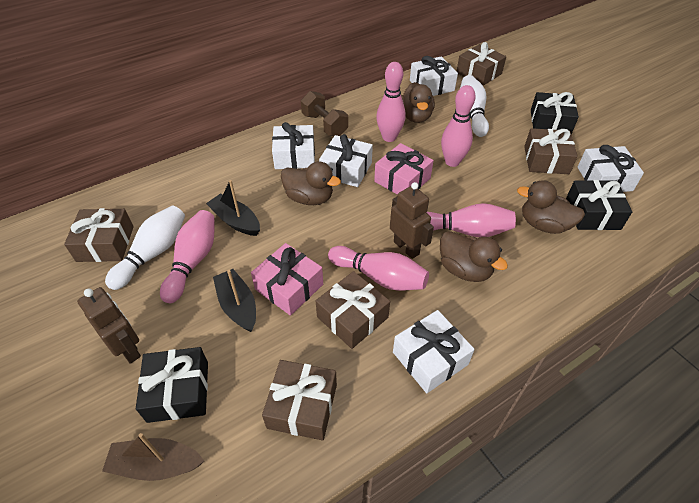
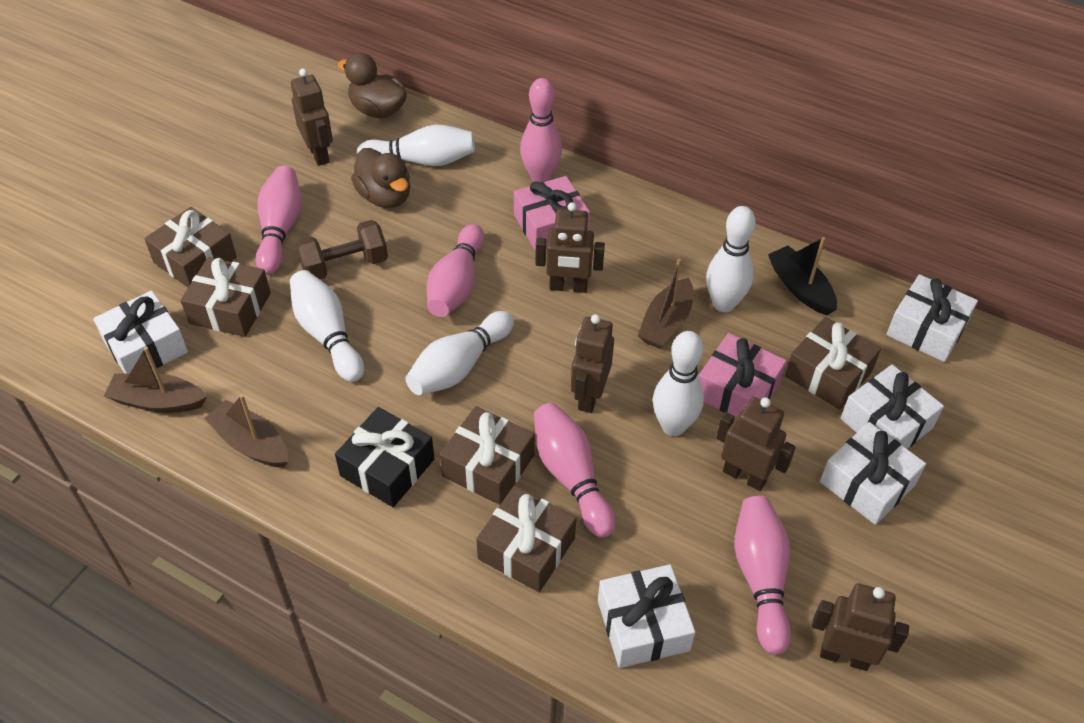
black boat: 2 -> 1
black gift: 3 -> 1
brown boat: 1 -> 3
brown duck: 4 -> 2
brown robot: 2 -> 5
white bowling pin: 2 -> 5

